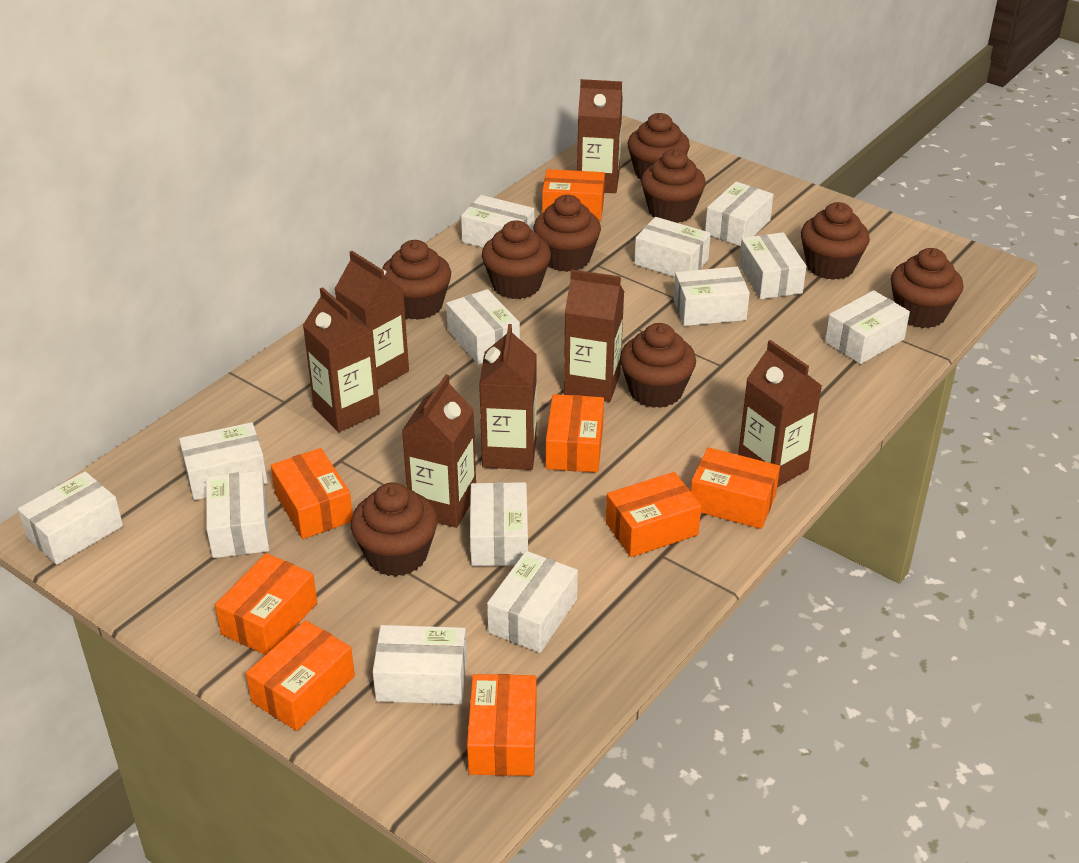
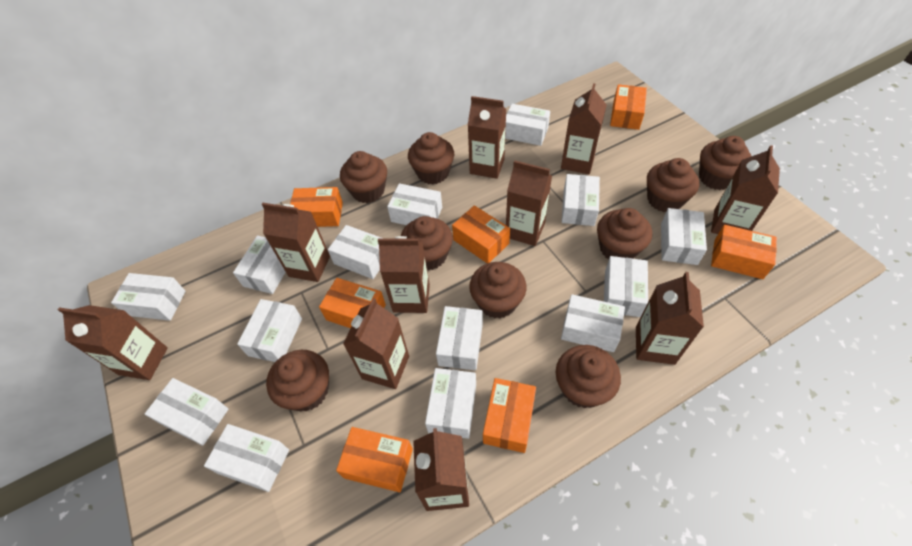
brown carton: 7 -> 10
orange box: 8 -> 7
white box: 13 -> 14

